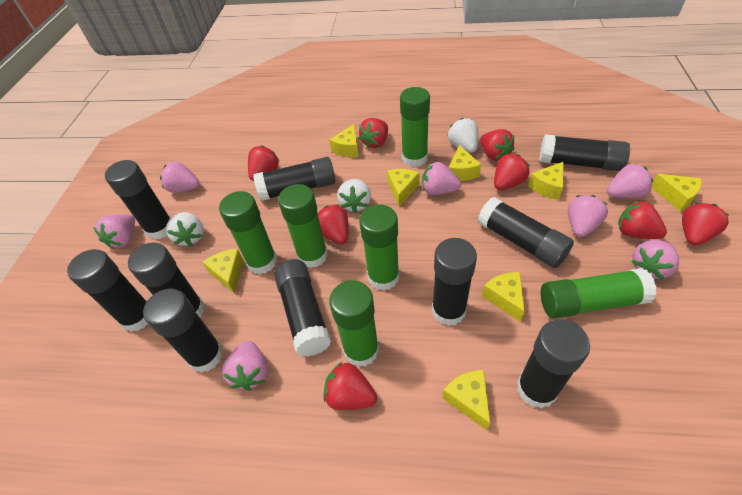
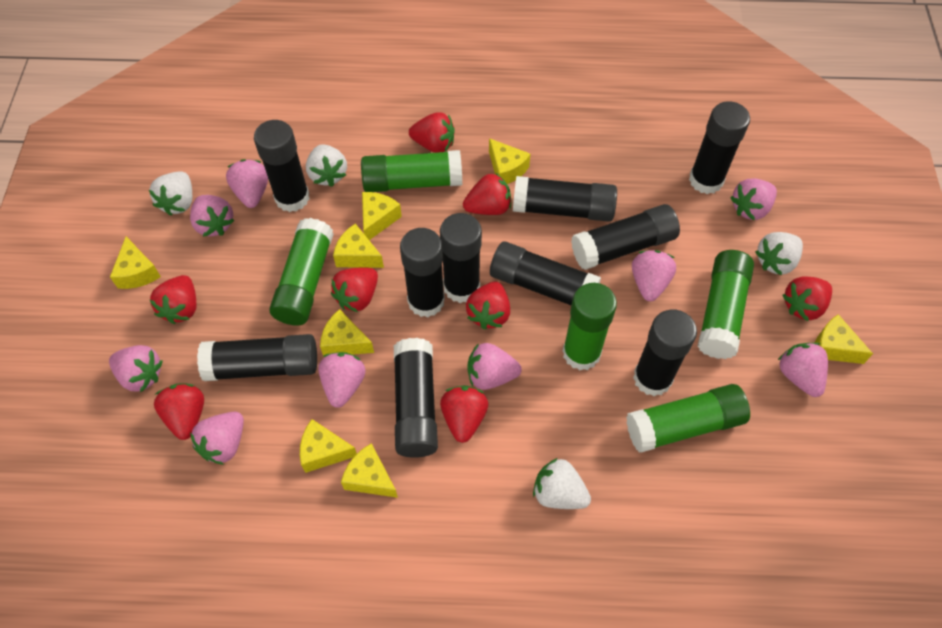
green glue stick: 6 -> 5
pink strawberry: 7 -> 9
white strawberry: 3 -> 4

